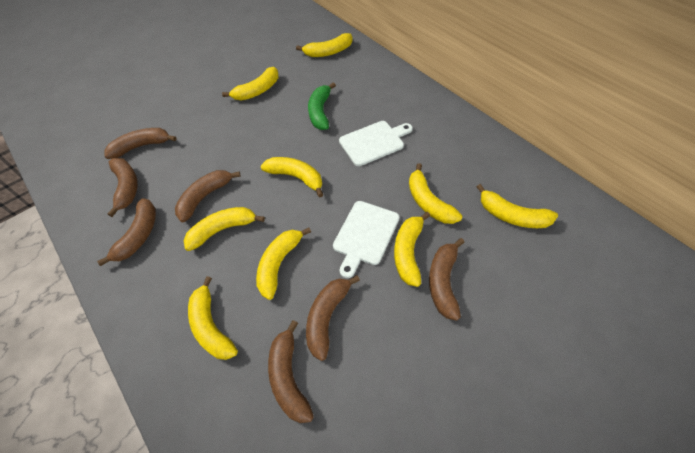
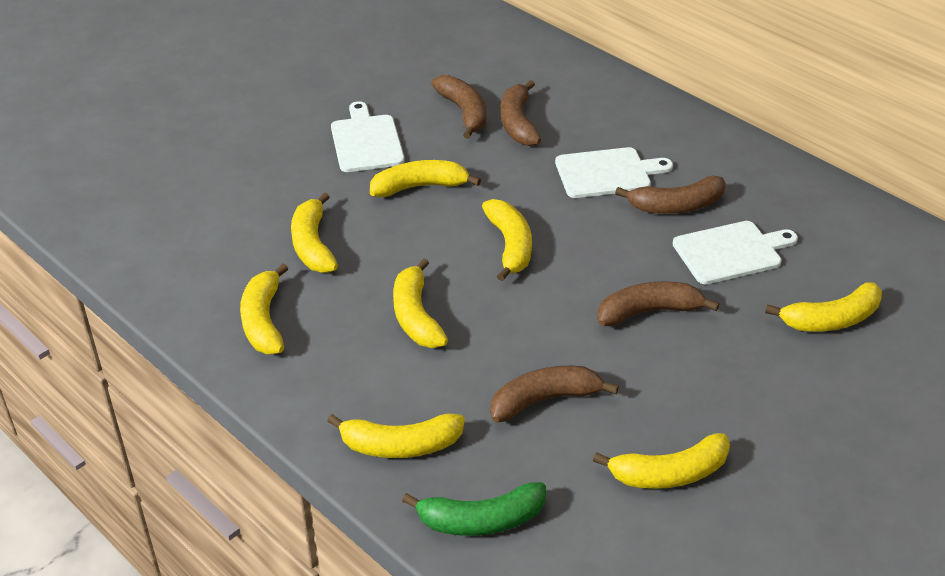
brown banana: 7 -> 5
white cutting board: 2 -> 3
yellow banana: 9 -> 8

